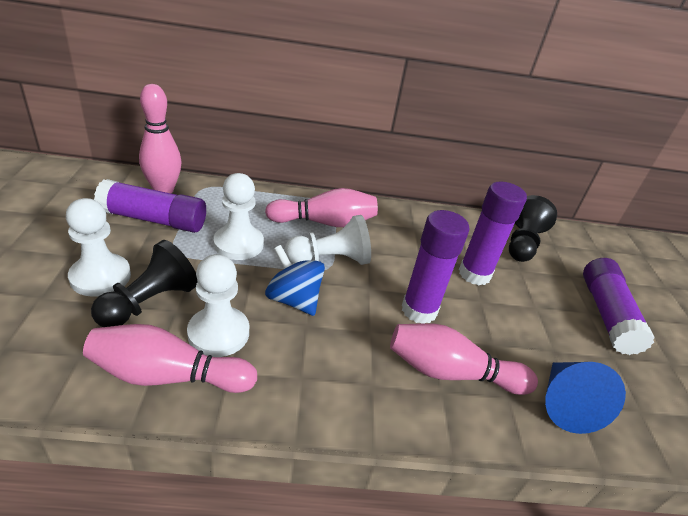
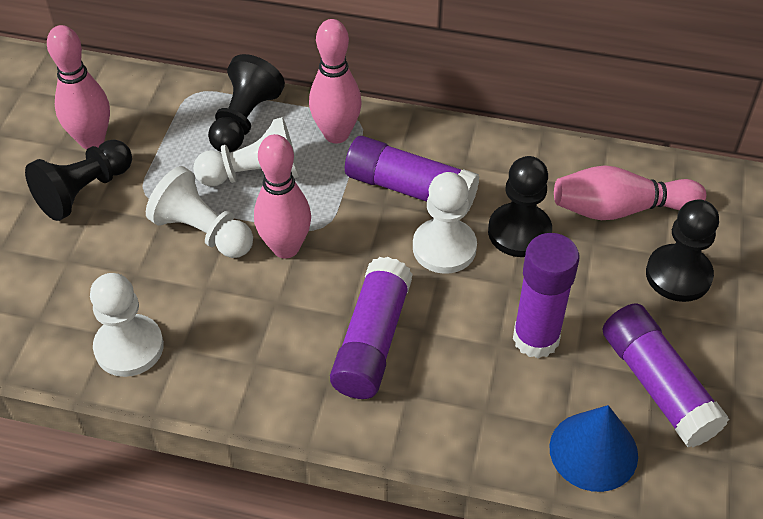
black pawn: 2 -> 4
blue spinning top: 1 -> 0

